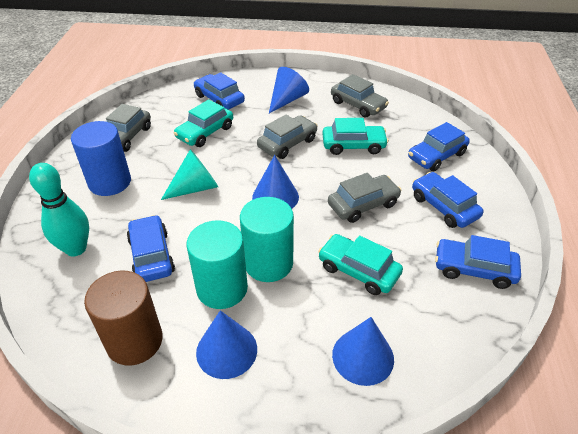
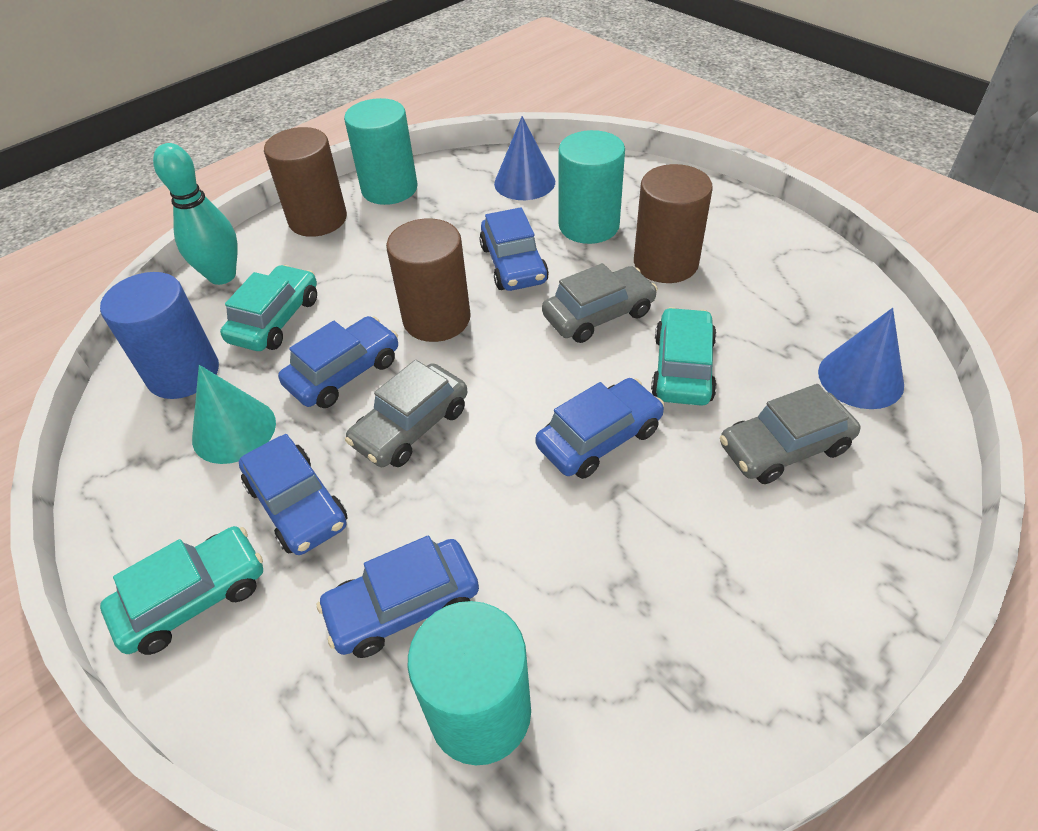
blue cone: 4 -> 2
brown cylinder: 1 -> 3
grey car: 4 -> 3
turquoise cylinder: 2 -> 3

